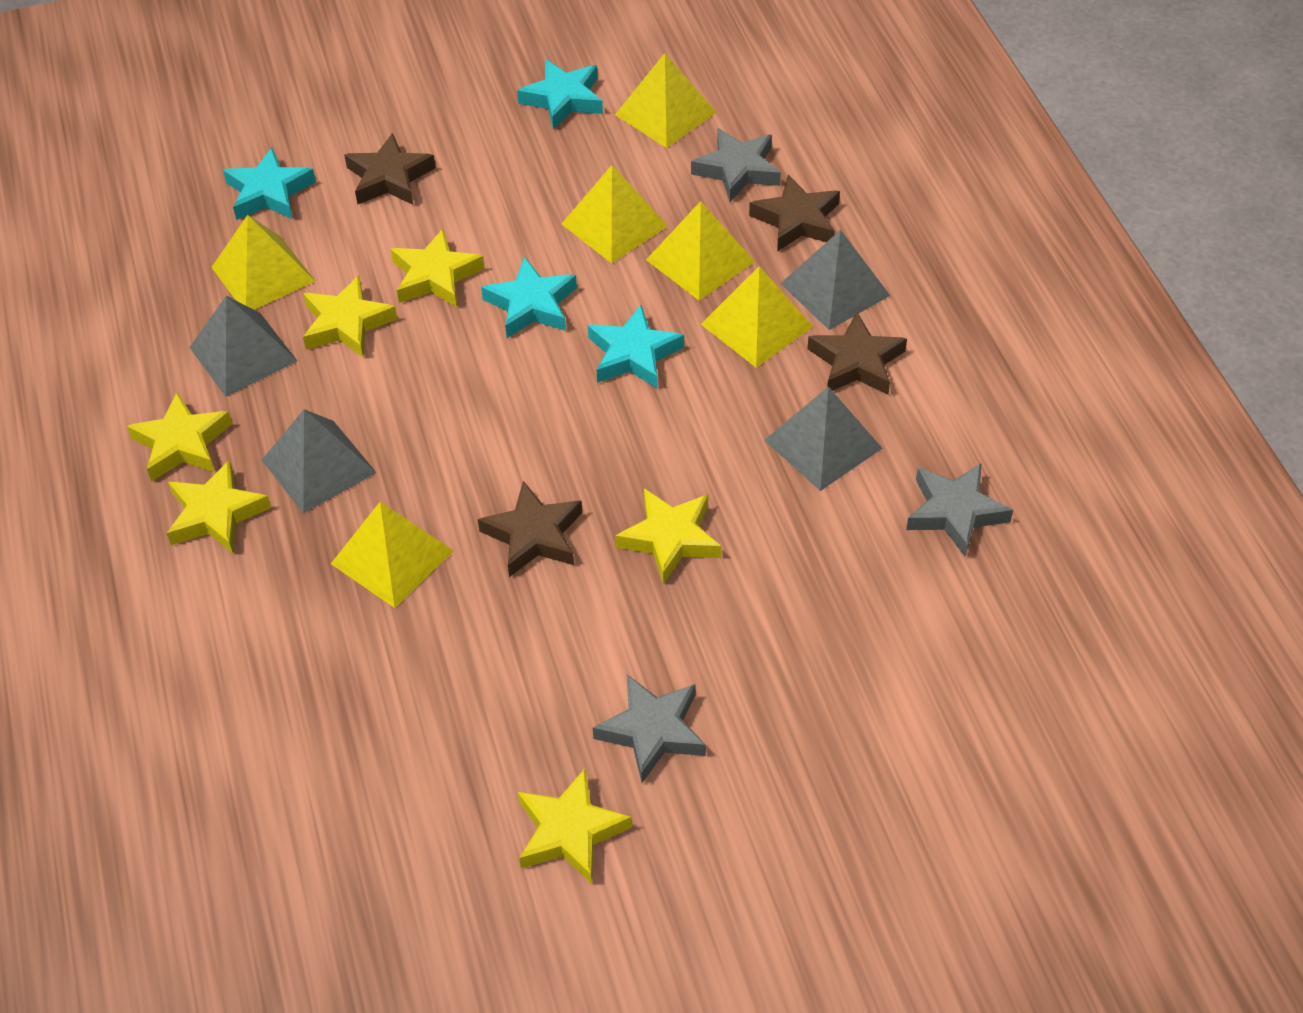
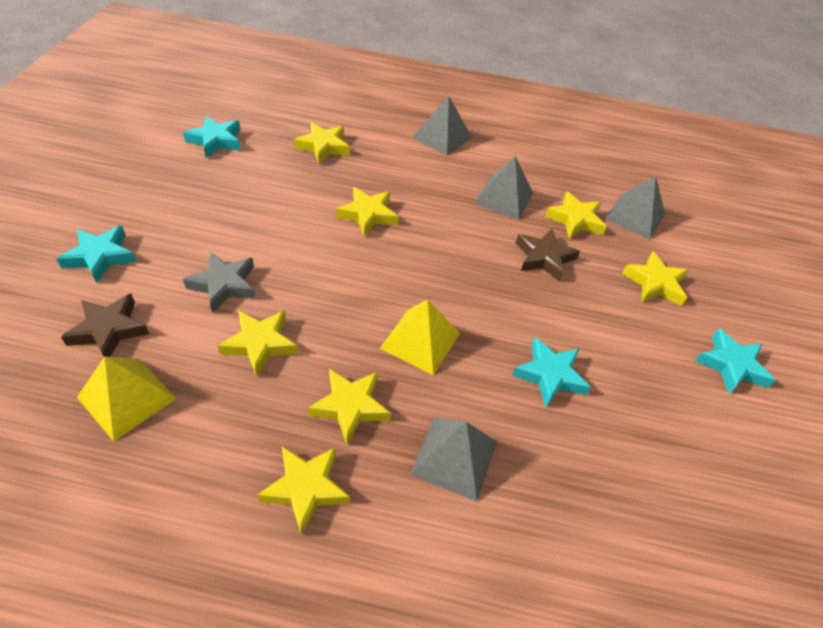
brown star: 4 -> 2
grey star: 3 -> 1
yellow pyramid: 6 -> 2
yellow star: 6 -> 7

